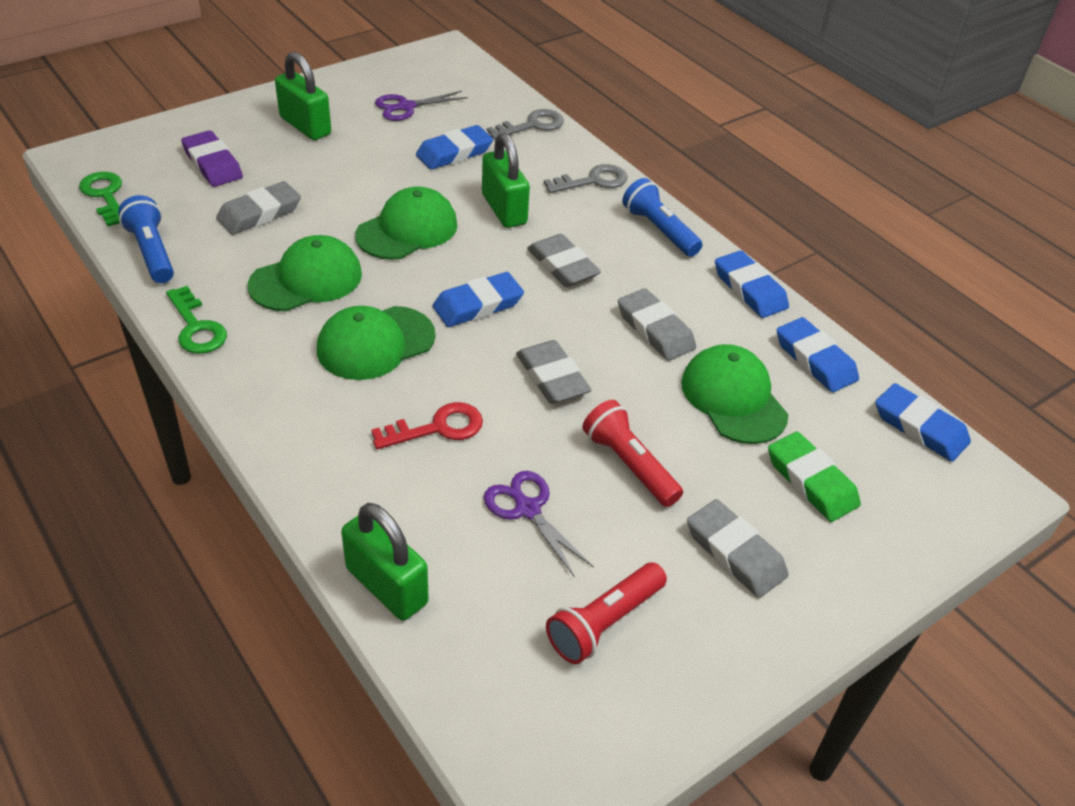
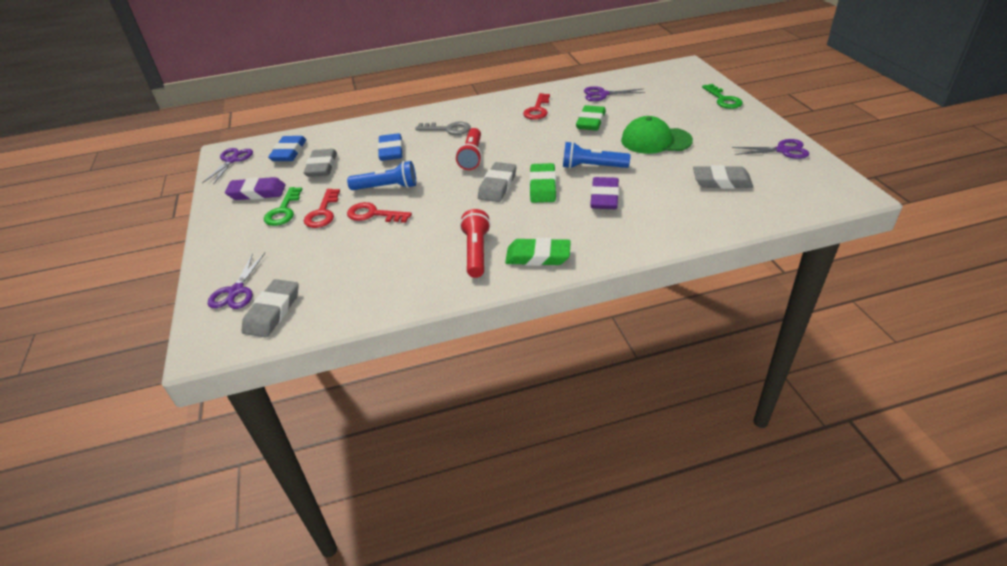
blue eraser: 5 -> 2
green cap: 4 -> 1
green eraser: 1 -> 3
green padlock: 3 -> 0
grey eraser: 5 -> 4
grey key: 2 -> 1
purple eraser: 1 -> 2
purple scissors: 2 -> 4
red key: 1 -> 3

